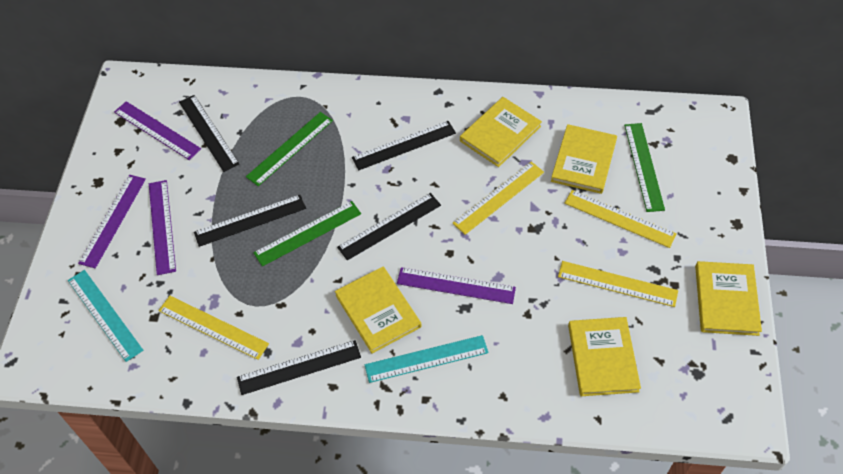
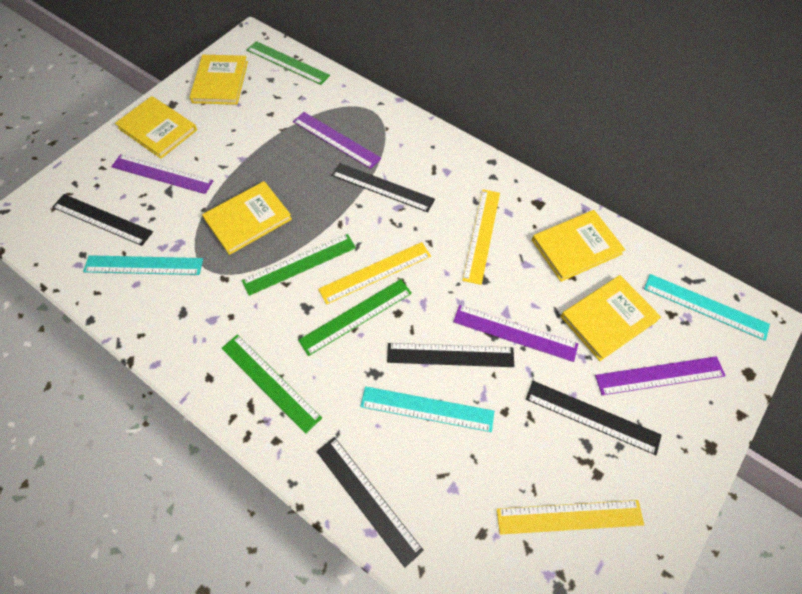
green ruler: 3 -> 4
turquoise ruler: 2 -> 3
yellow ruler: 4 -> 3

